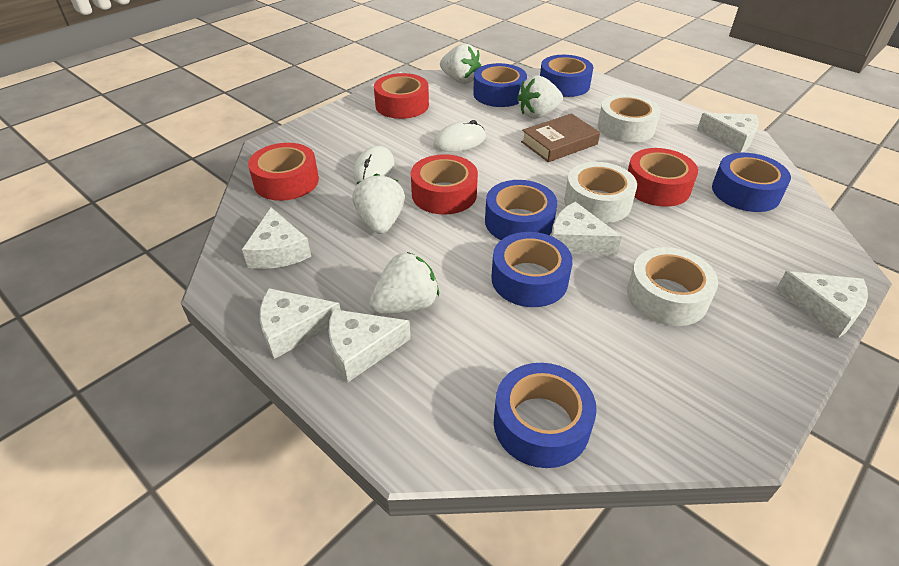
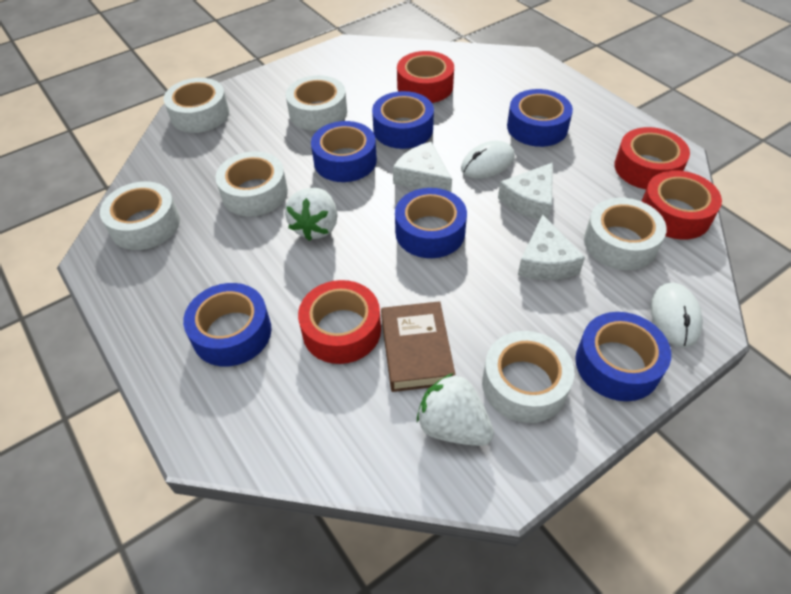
white cheese: 6 -> 3
white strawberry: 4 -> 2
white tape: 3 -> 6

